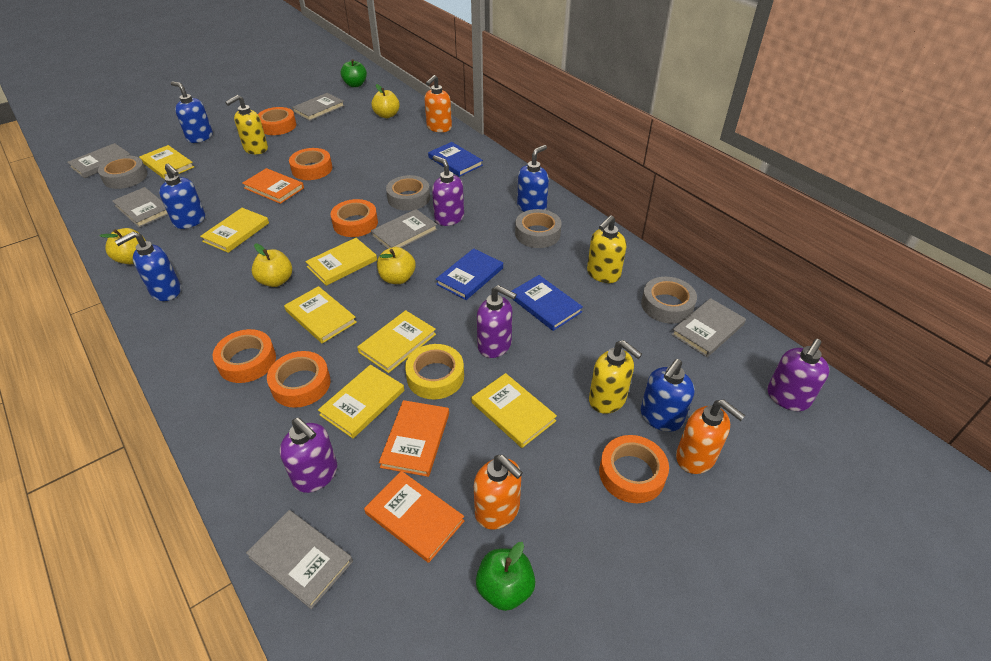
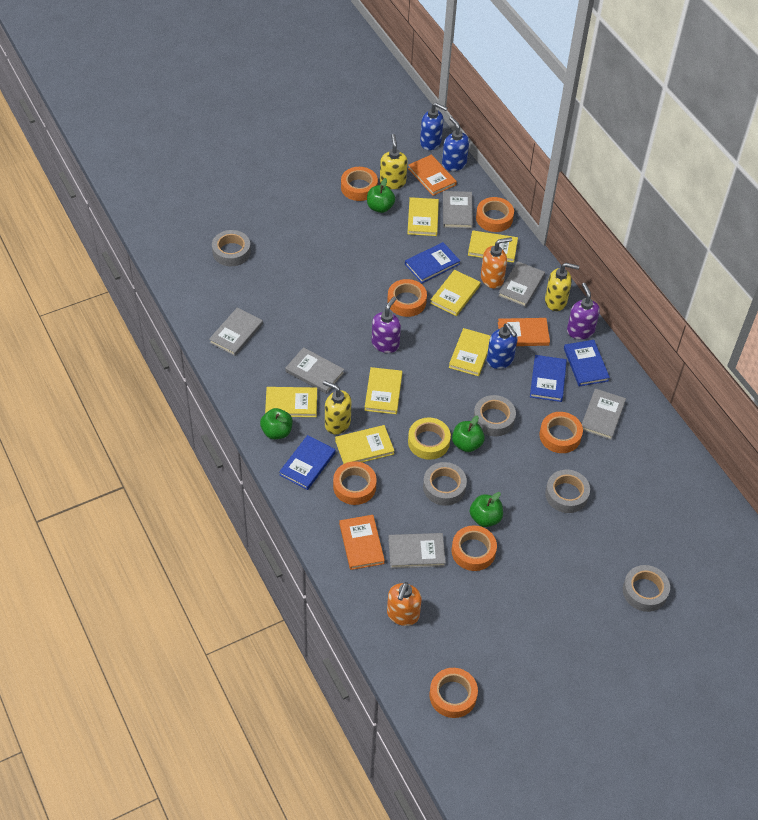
blue book: 3 -> 4
blue soap dispenser: 5 -> 3
green apple: 2 -> 4
grey tape: 4 -> 5
orange soap dispenser: 3 -> 2
orange tape: 6 -> 7
purple soap dispenser: 4 -> 2
yellow apple: 4 -> 0

